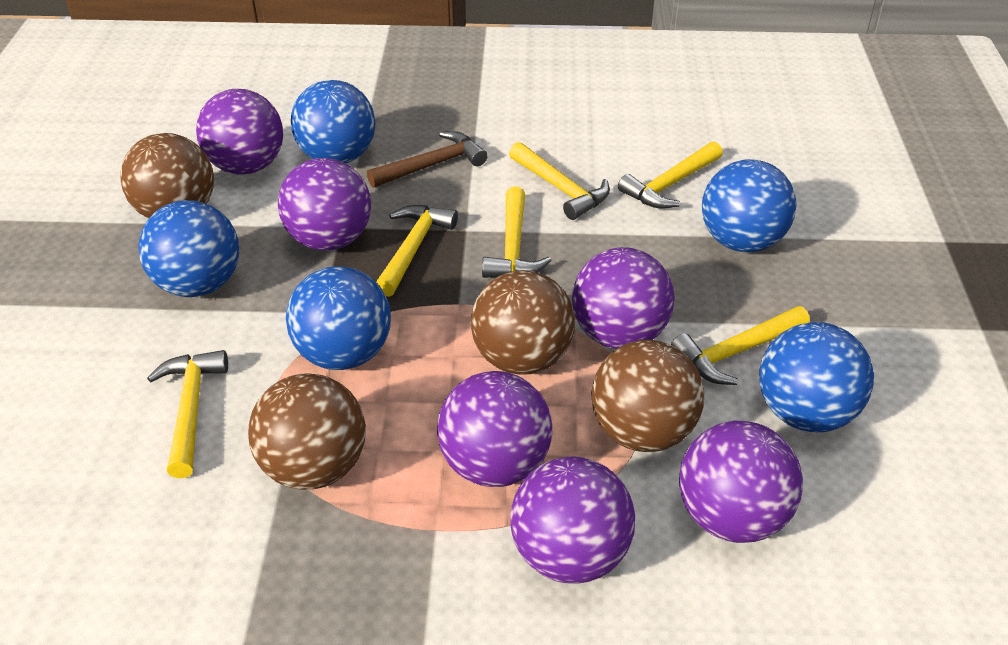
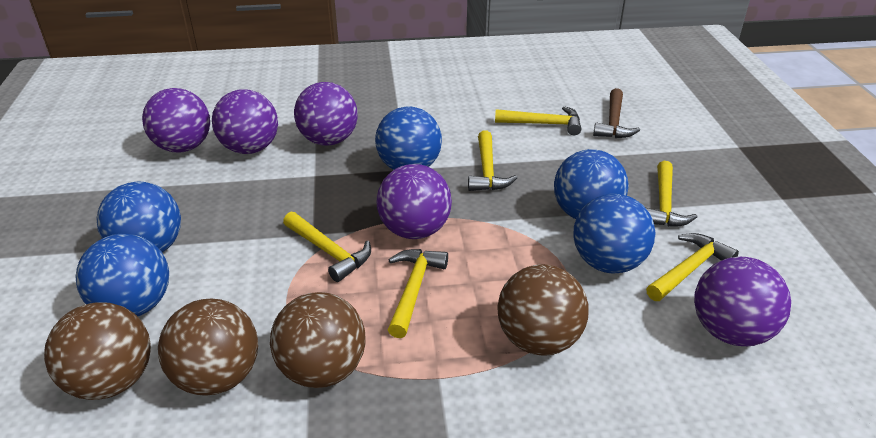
purple ball: 6 -> 5

